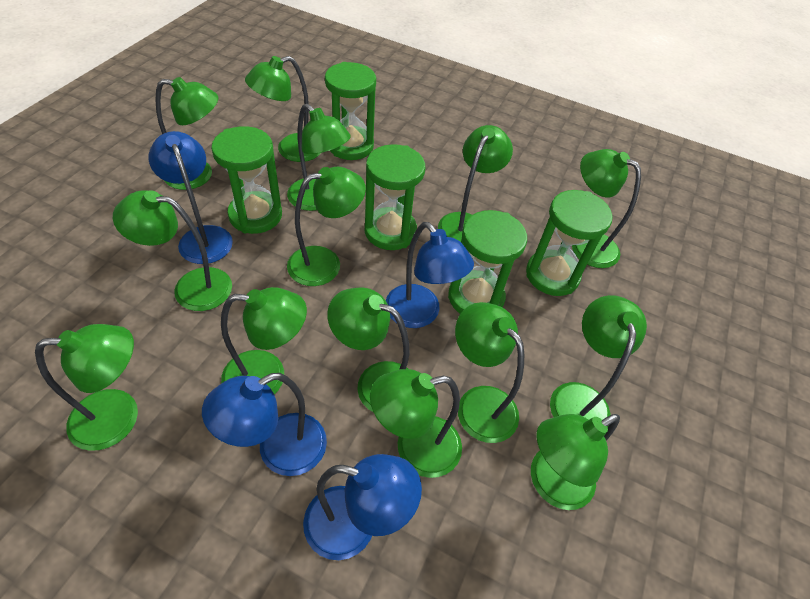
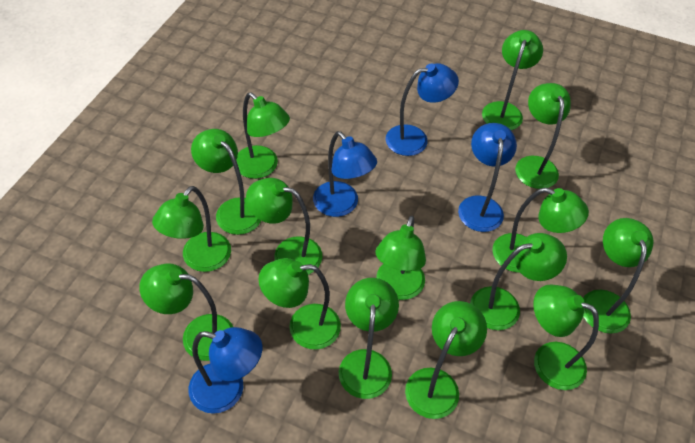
green hourglass: 5 -> 0
green lamp: 14 -> 15

